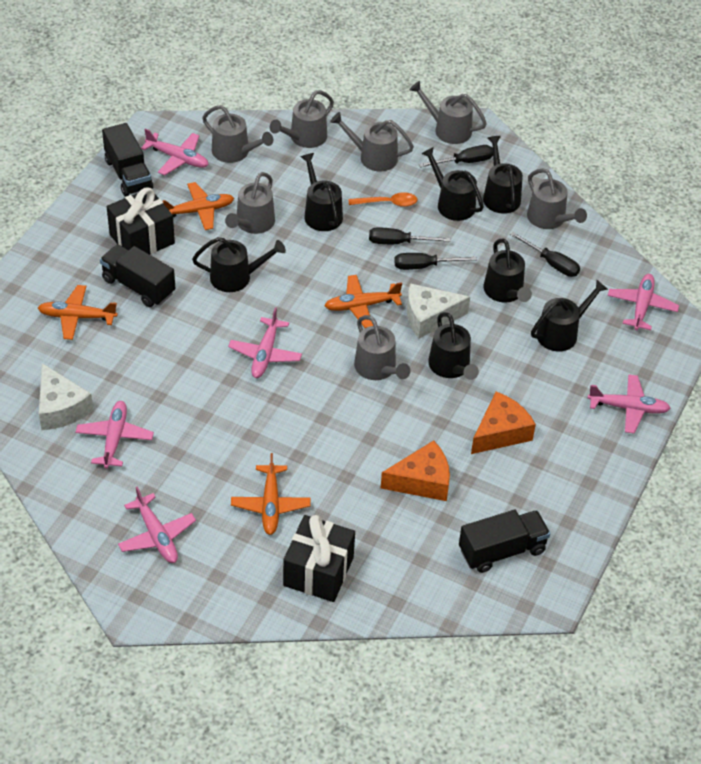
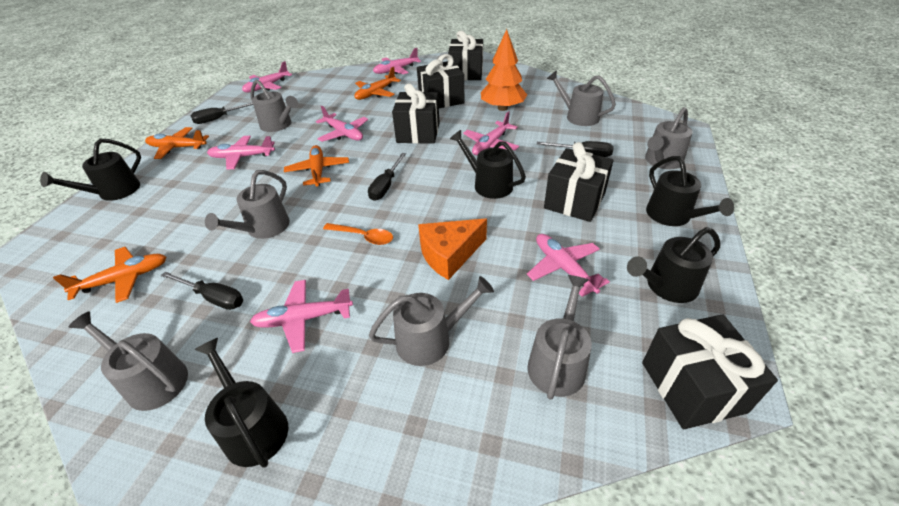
black gift: 2 -> 5
black truck: 3 -> 0
black watering can: 7 -> 5
orange cheese: 2 -> 1
orange tree: 0 -> 1
pink plane: 6 -> 7
white cheese: 2 -> 0

